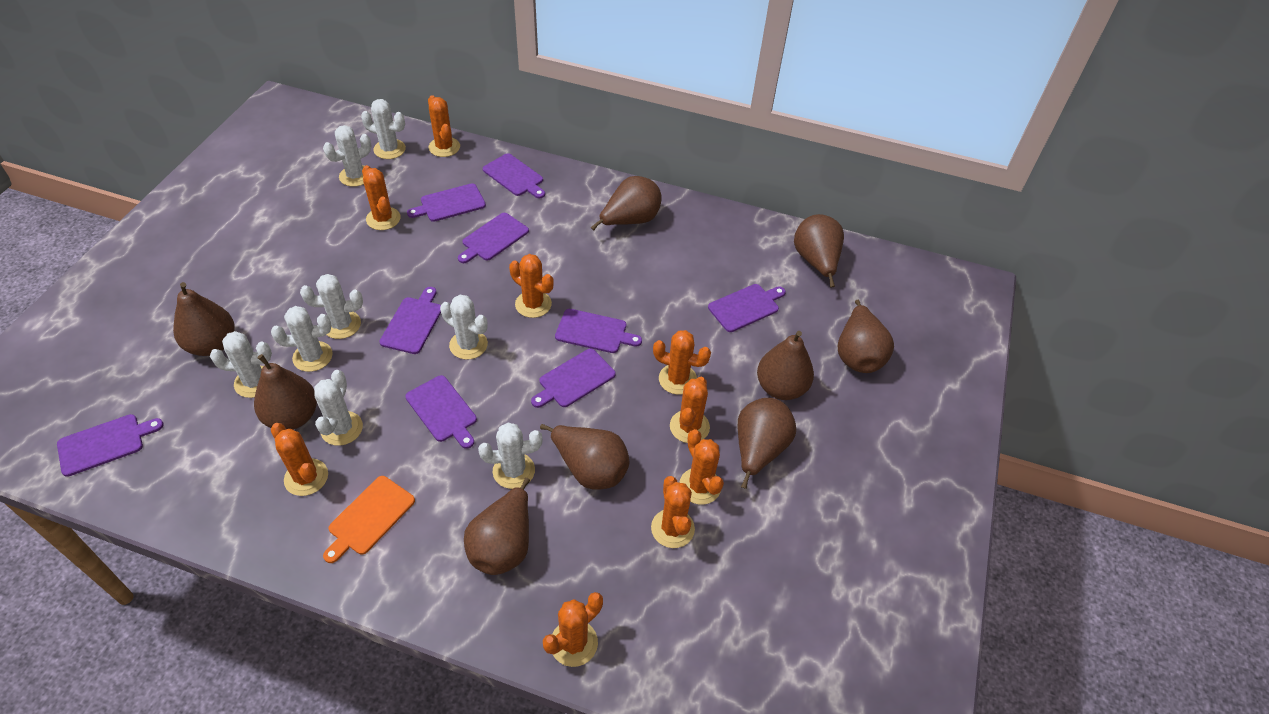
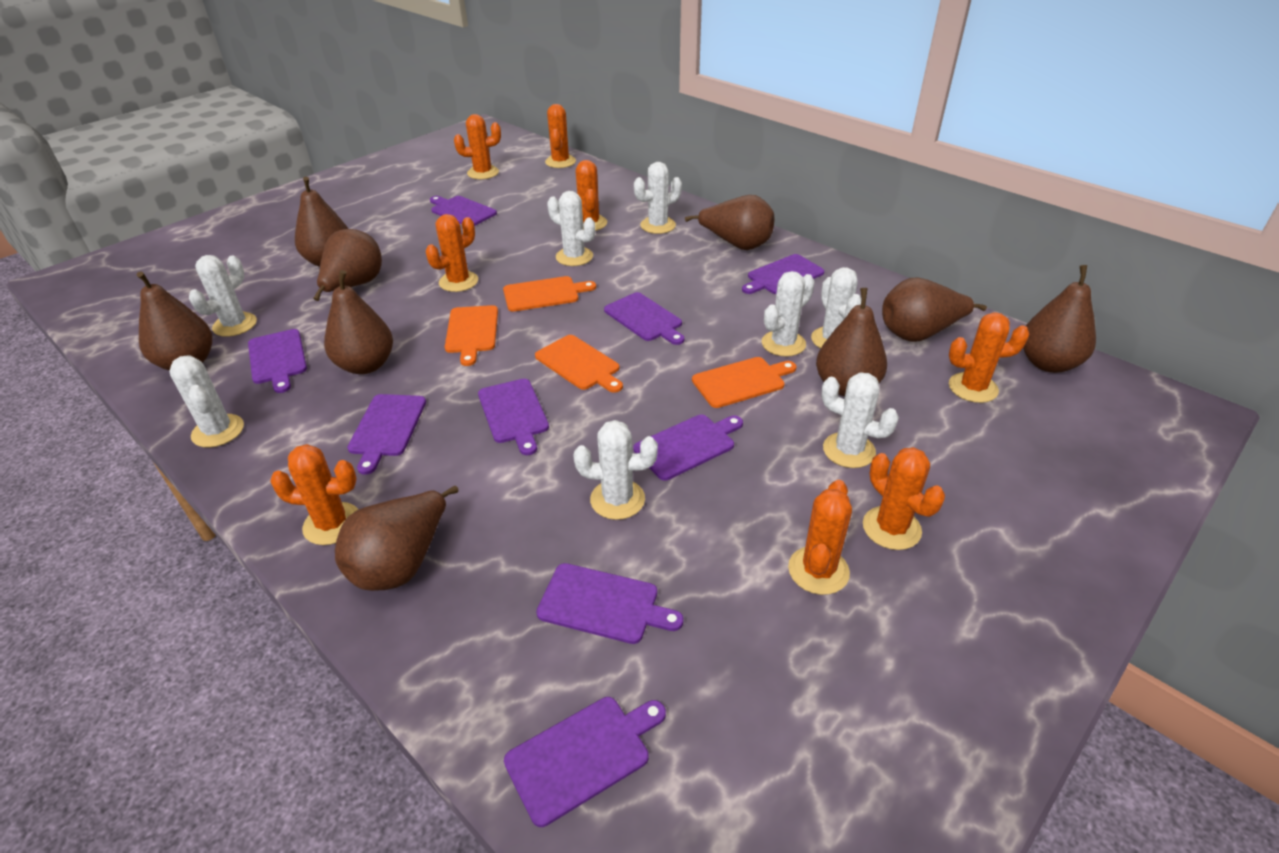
orange cactus: 9 -> 8
orange cutting board: 1 -> 4

